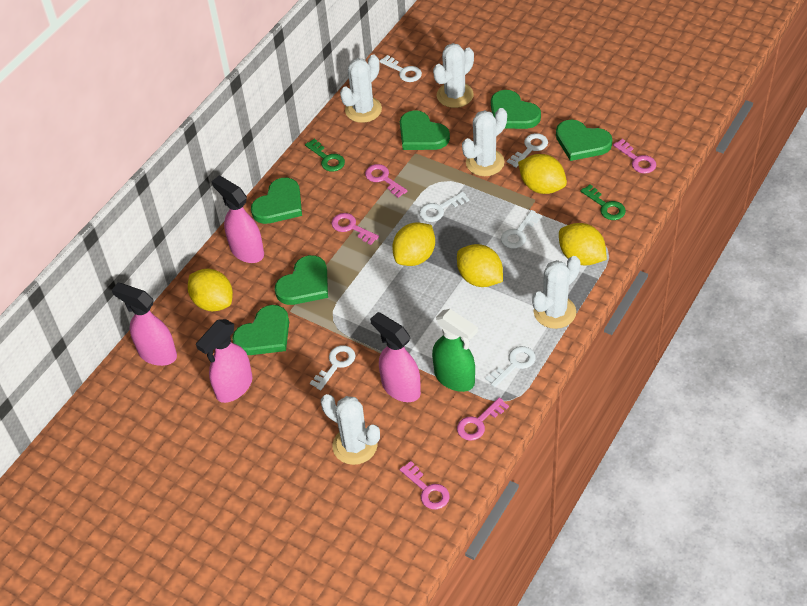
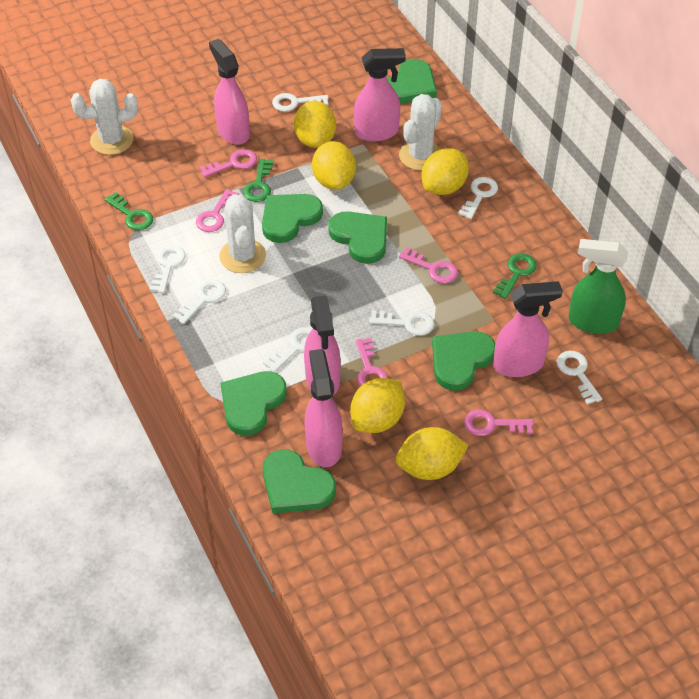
green key: 2 -> 3
pink spray bottle: 4 -> 5
white cactus: 5 -> 3
white key: 6 -> 7

